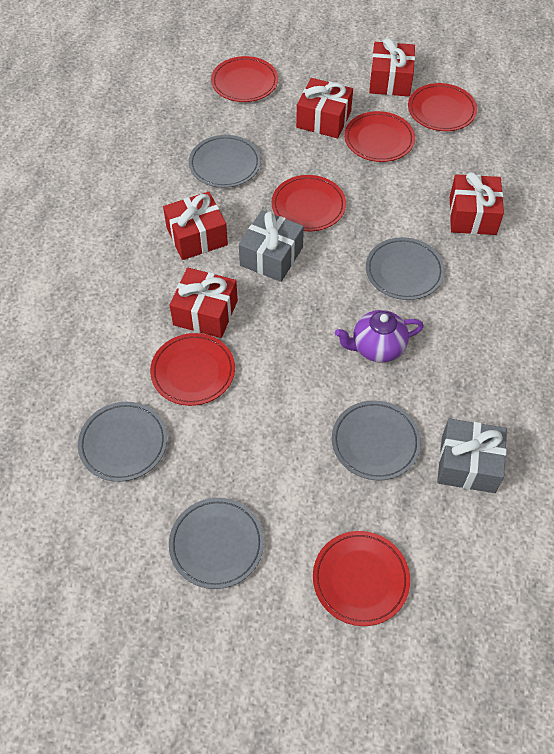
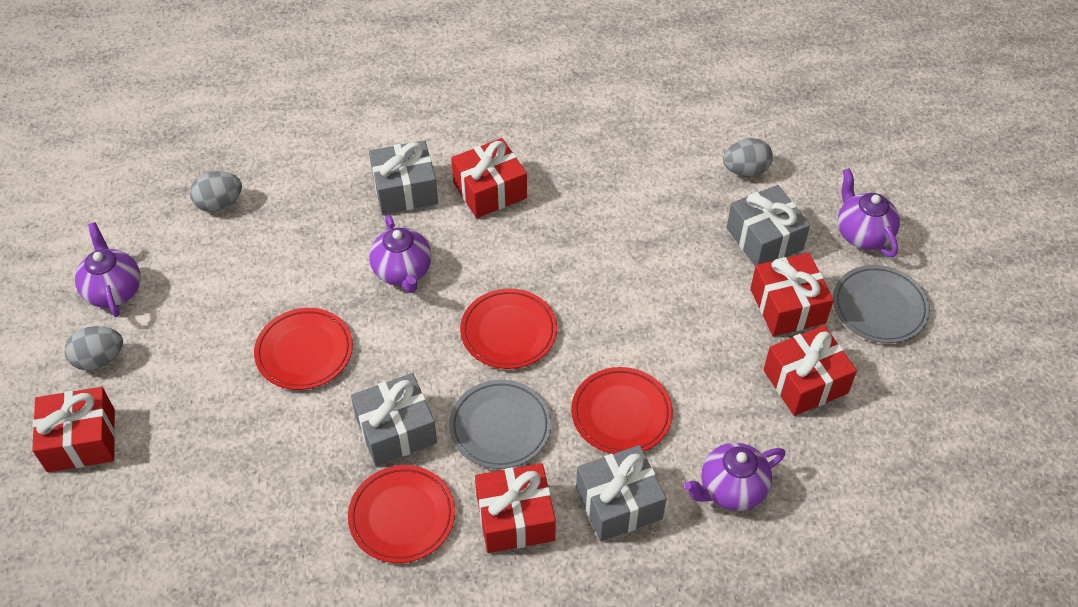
grey egg: 0 -> 3
grey gift: 2 -> 4
grey plate: 5 -> 2
purple teapot: 1 -> 4
red plate: 6 -> 4

